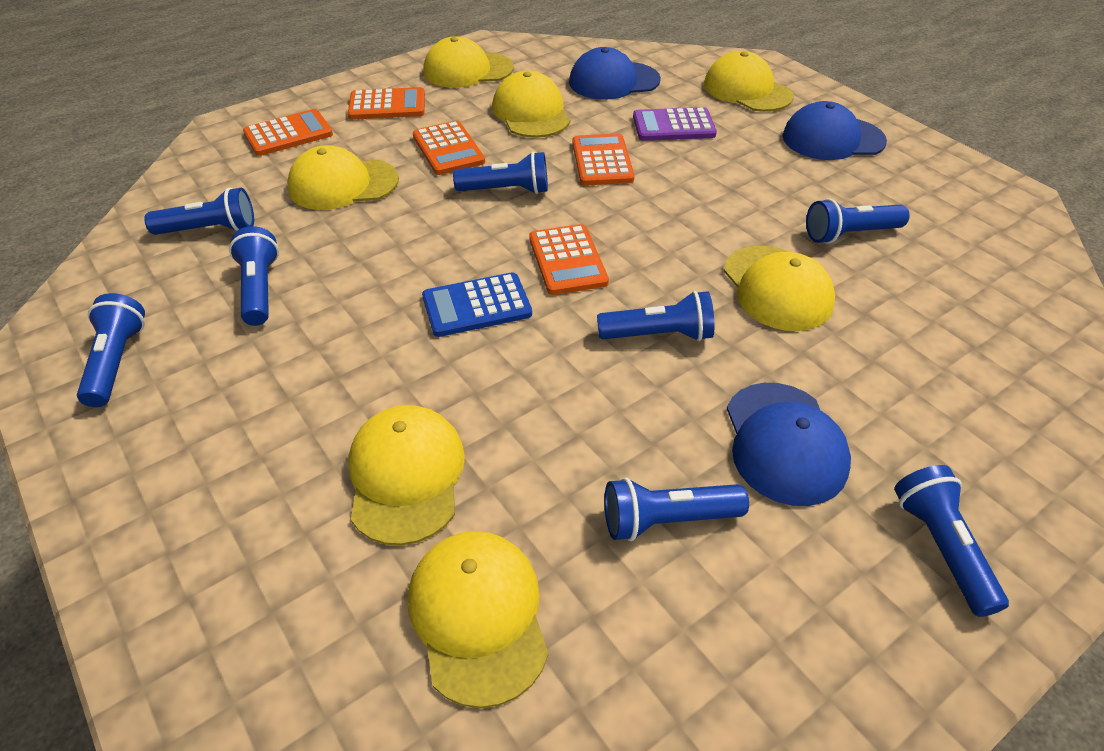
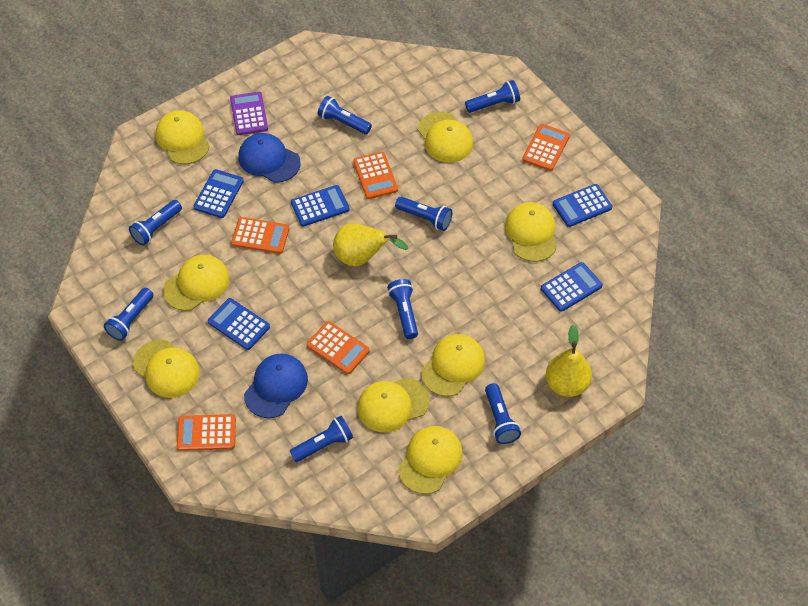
blue calculator: 1 -> 5
blue cap: 3 -> 2
yellow cap: 7 -> 8
yellow pear: 0 -> 2

